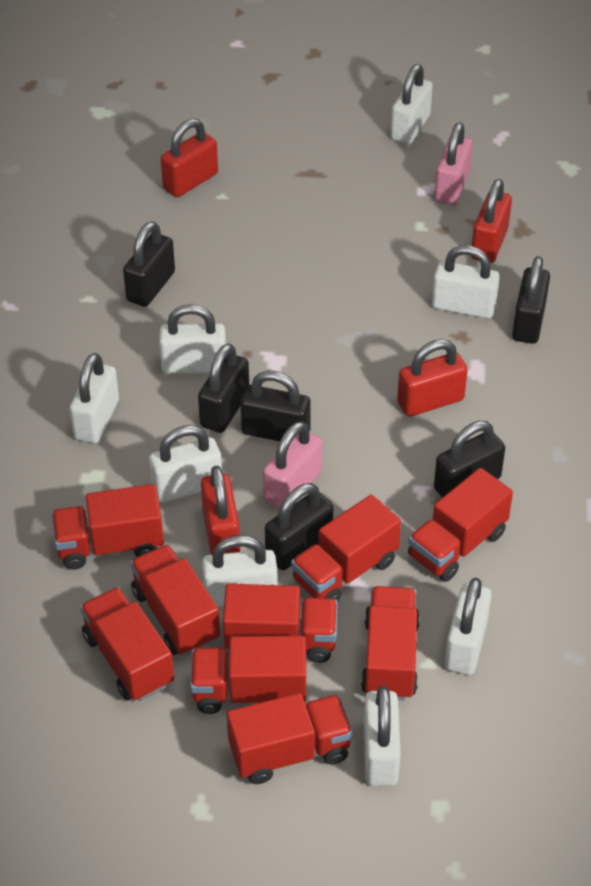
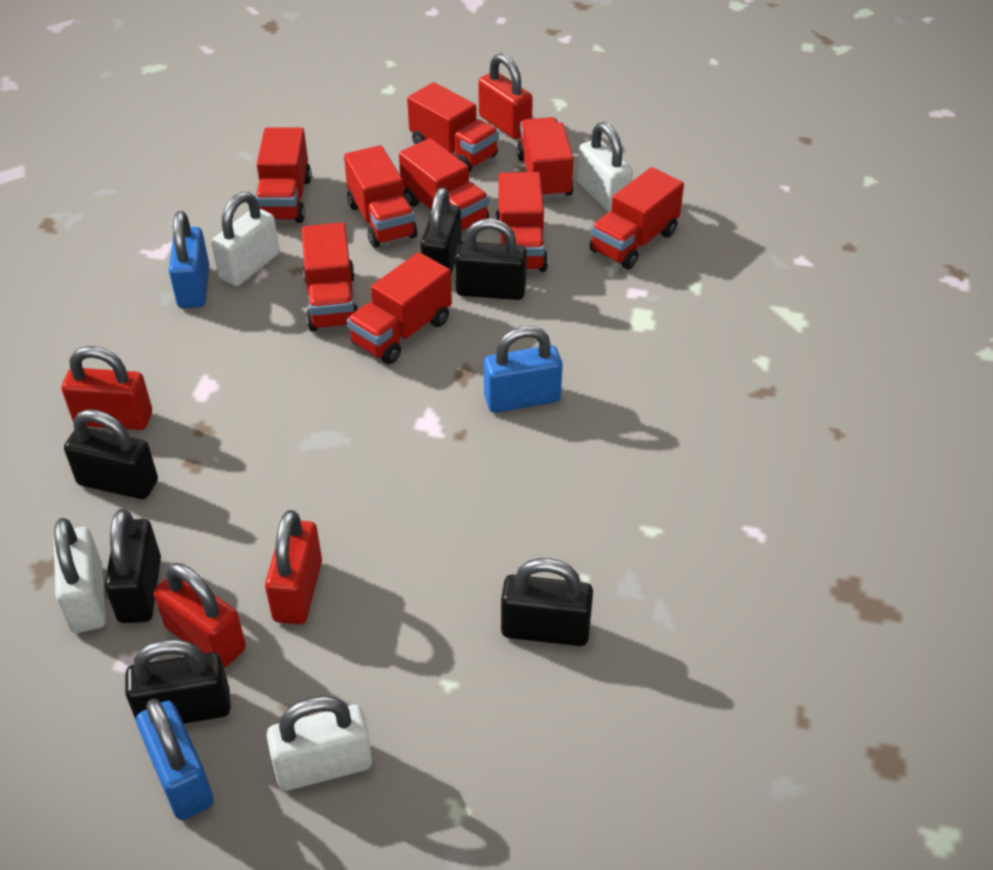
blue padlock: 0 -> 3
pink padlock: 2 -> 0
white padlock: 8 -> 4

